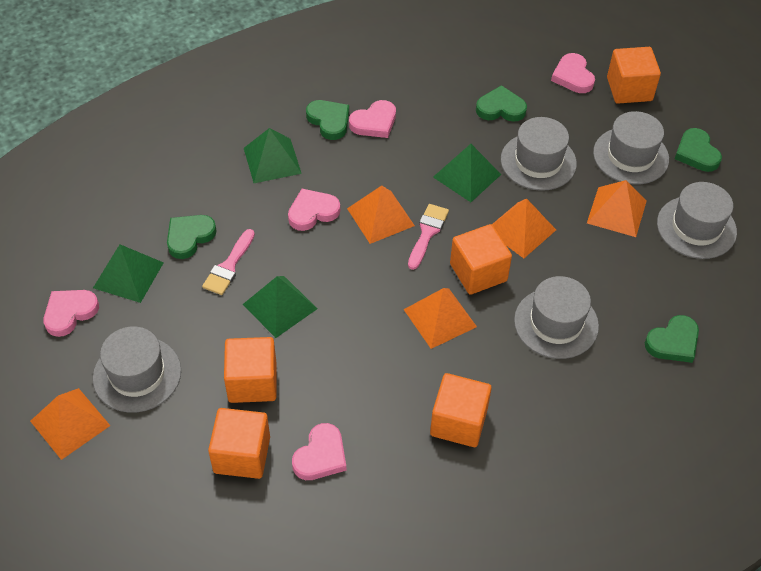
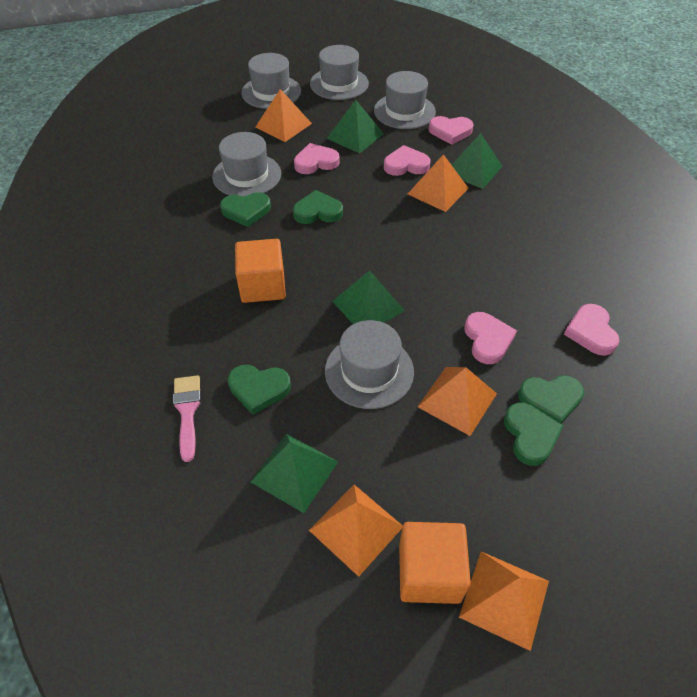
orange cube: 5 -> 2
pink brush: 2 -> 1

